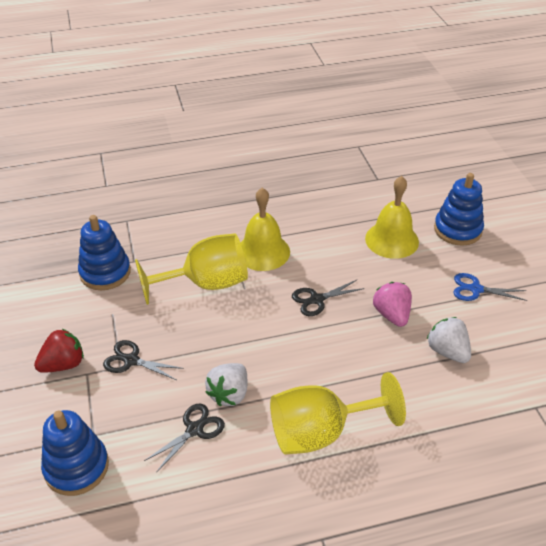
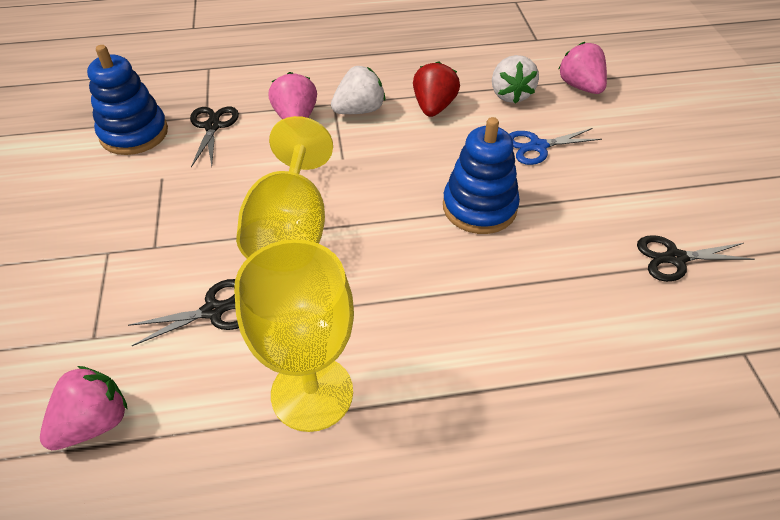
blue stacking toy: 3 -> 2
pink strawberry: 1 -> 3
yellow bell: 2 -> 0

